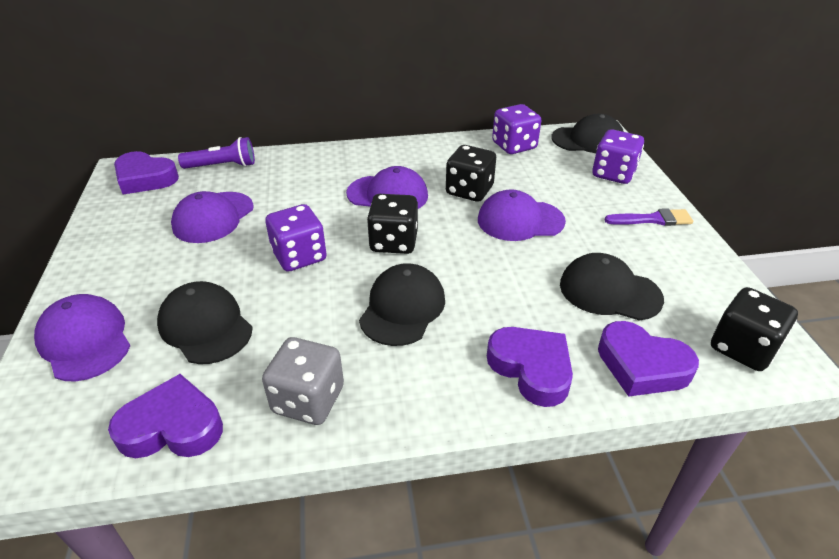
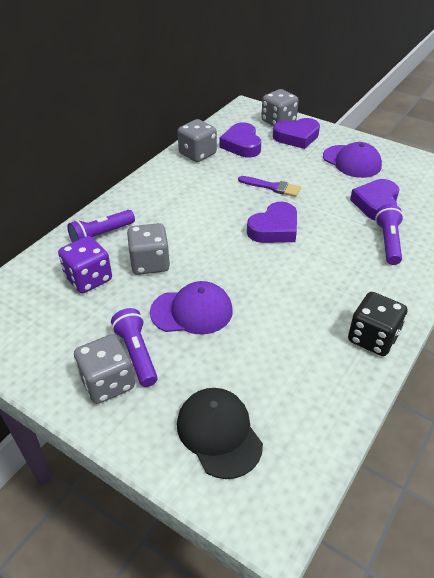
black cap: 4 -> 1
black dice: 3 -> 1
grey dice: 1 -> 4
purple cap: 4 -> 2
purple dice: 3 -> 1
purple flashlight: 1 -> 3

